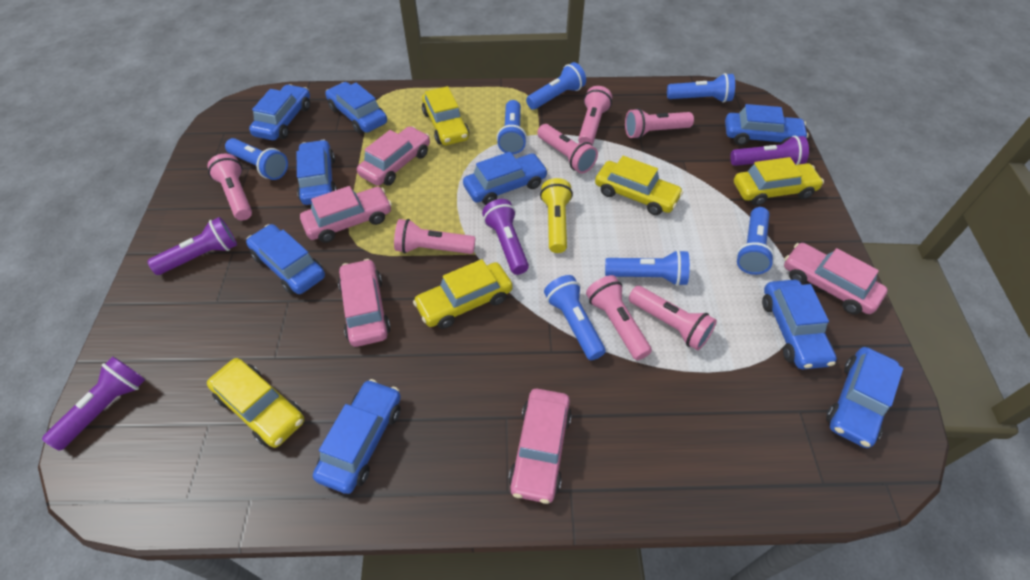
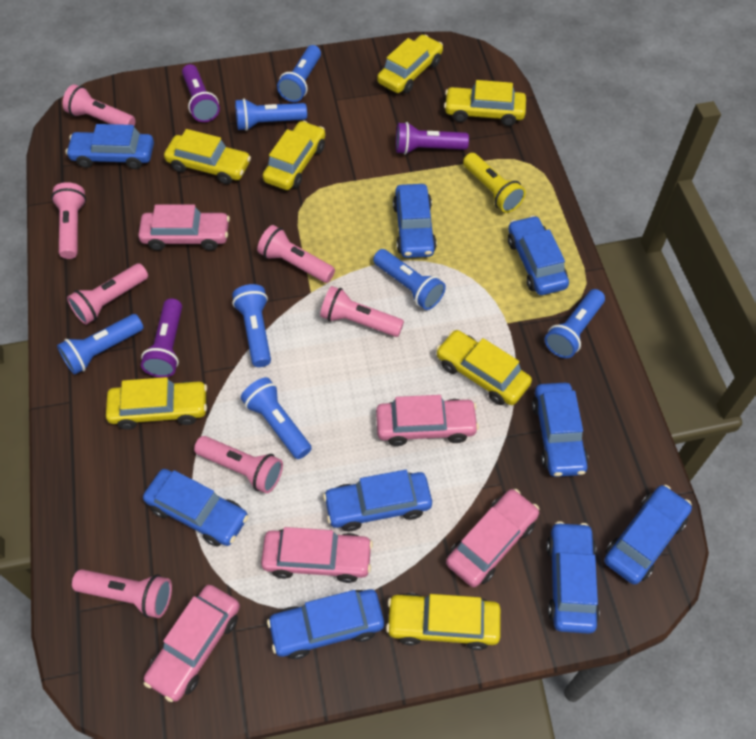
purple flashlight: 4 -> 3
yellow car: 5 -> 7

